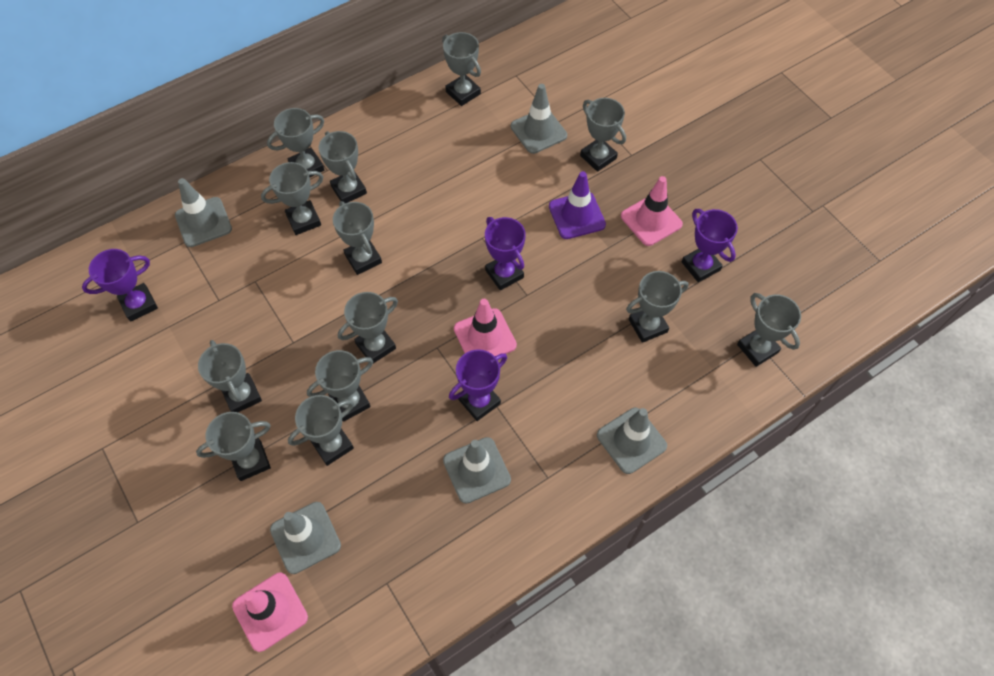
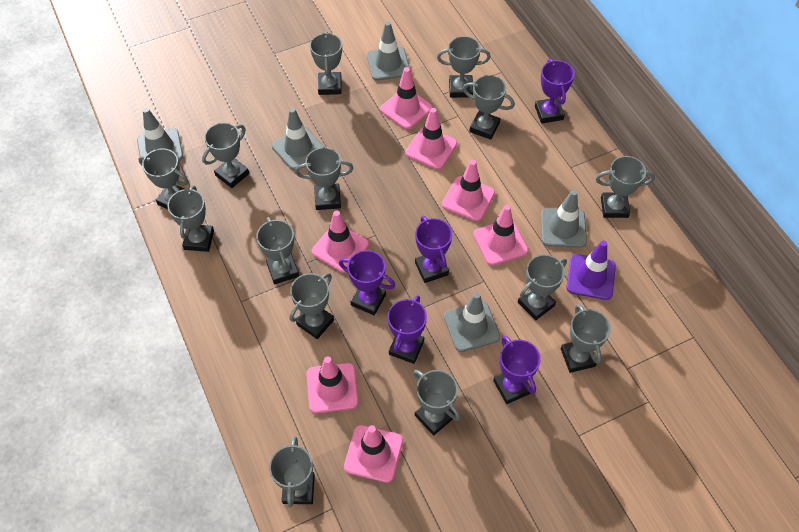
grey trophy: 13 -> 14
pink traffic cone: 3 -> 7
purple trophy: 4 -> 5

